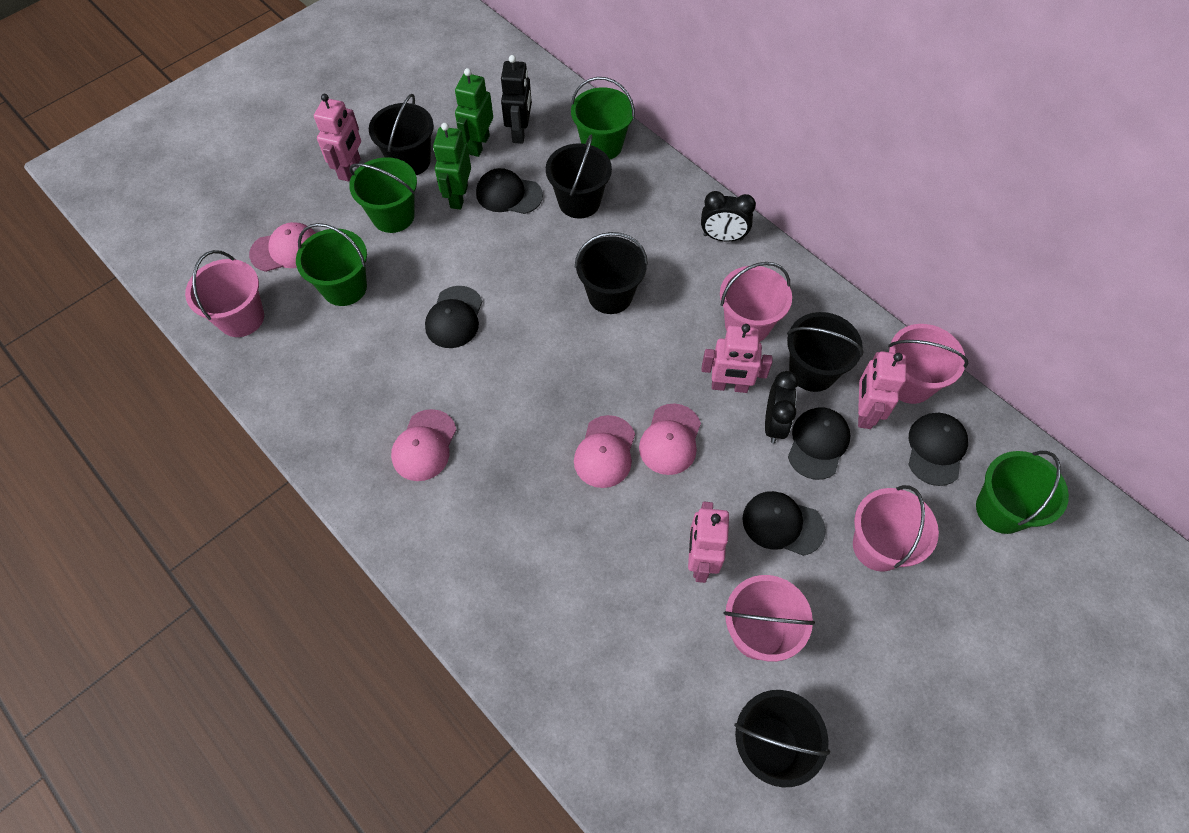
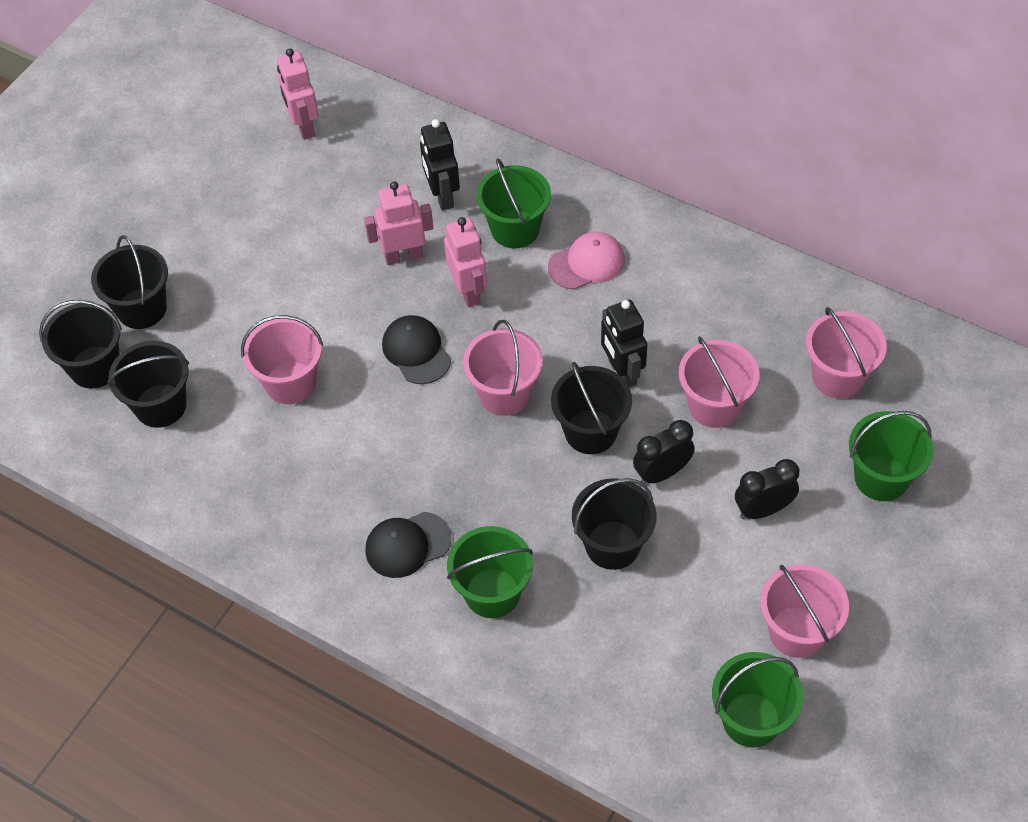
black cap: 5 -> 2
black robot: 1 -> 2
green robot: 2 -> 0
pink cap: 4 -> 1
pink robot: 4 -> 3

